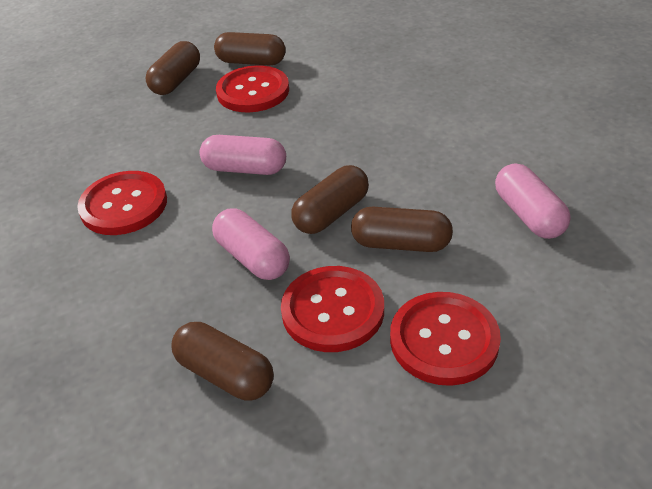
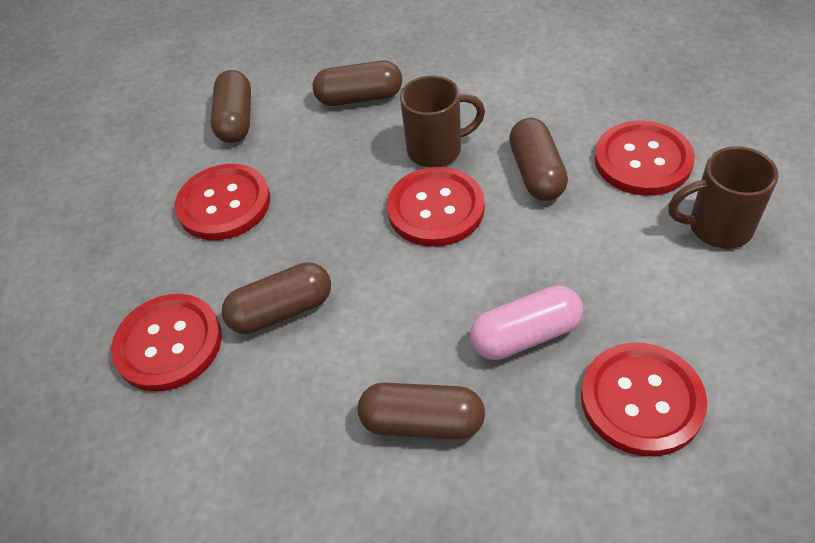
brown mug: 0 -> 2
pink capsule: 3 -> 1
red button: 4 -> 5

